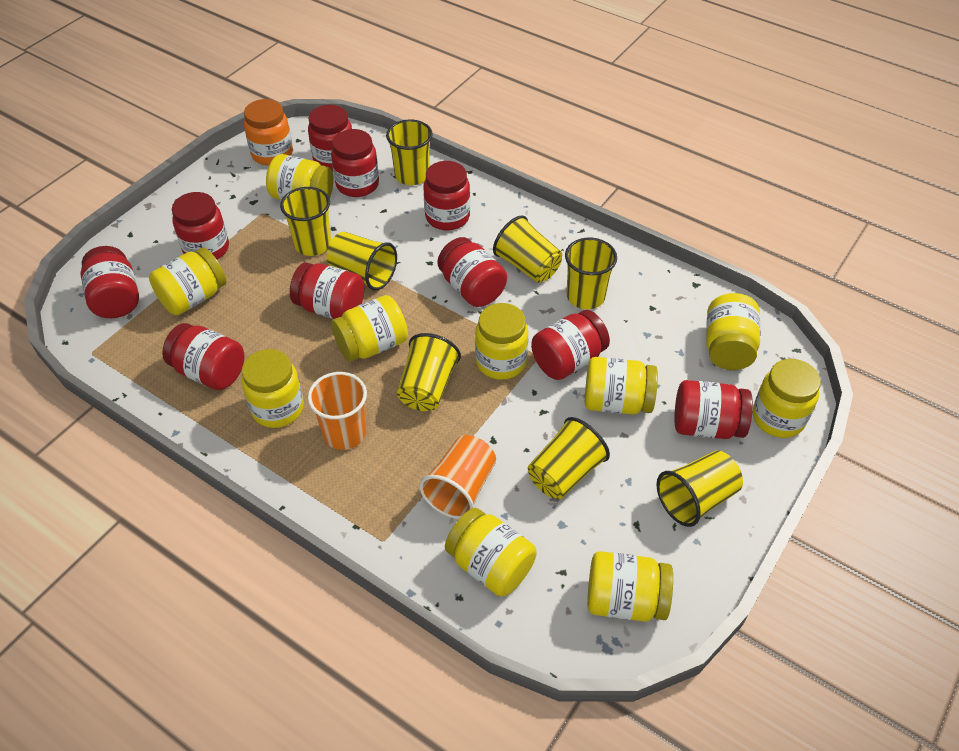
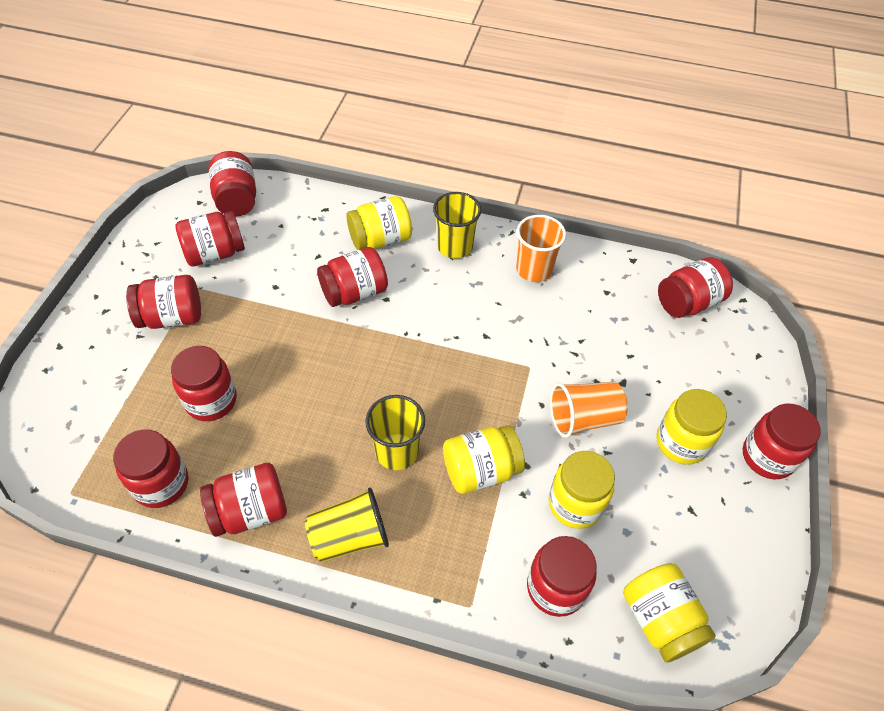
orange jar: 1 -> 0
yellow cup: 8 -> 3
yellow jar: 10 -> 5

